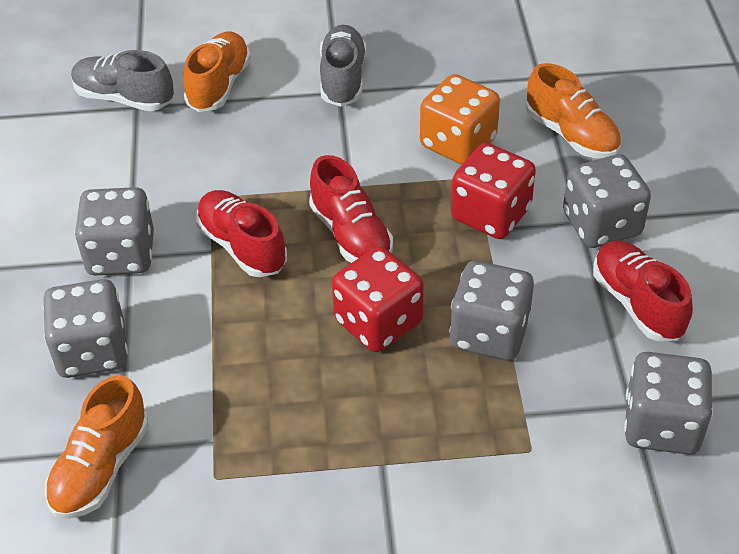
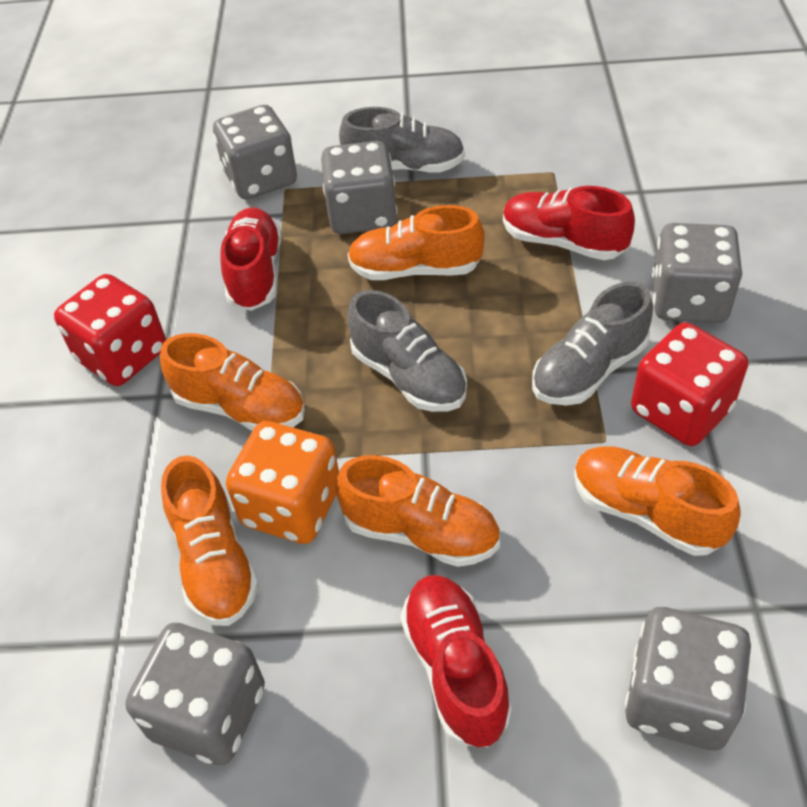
grey shoe: 2 -> 3
orange shoe: 3 -> 5

